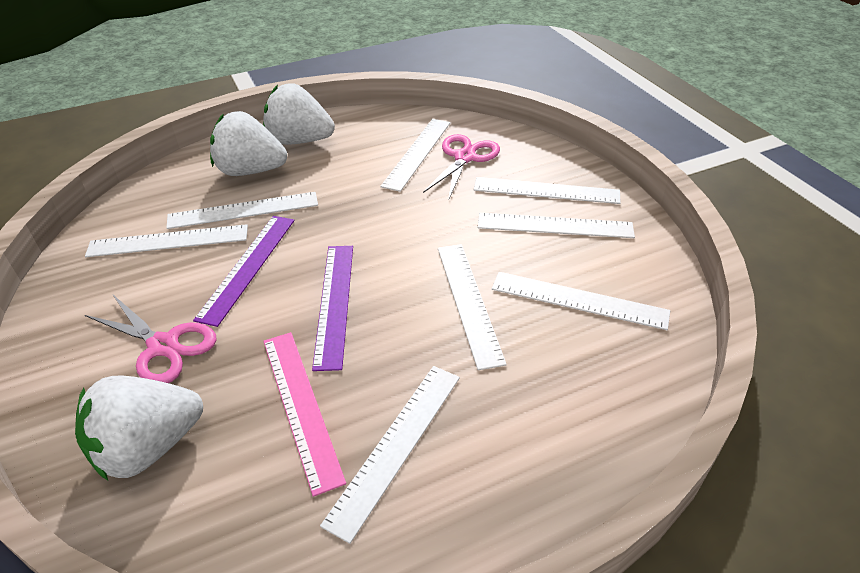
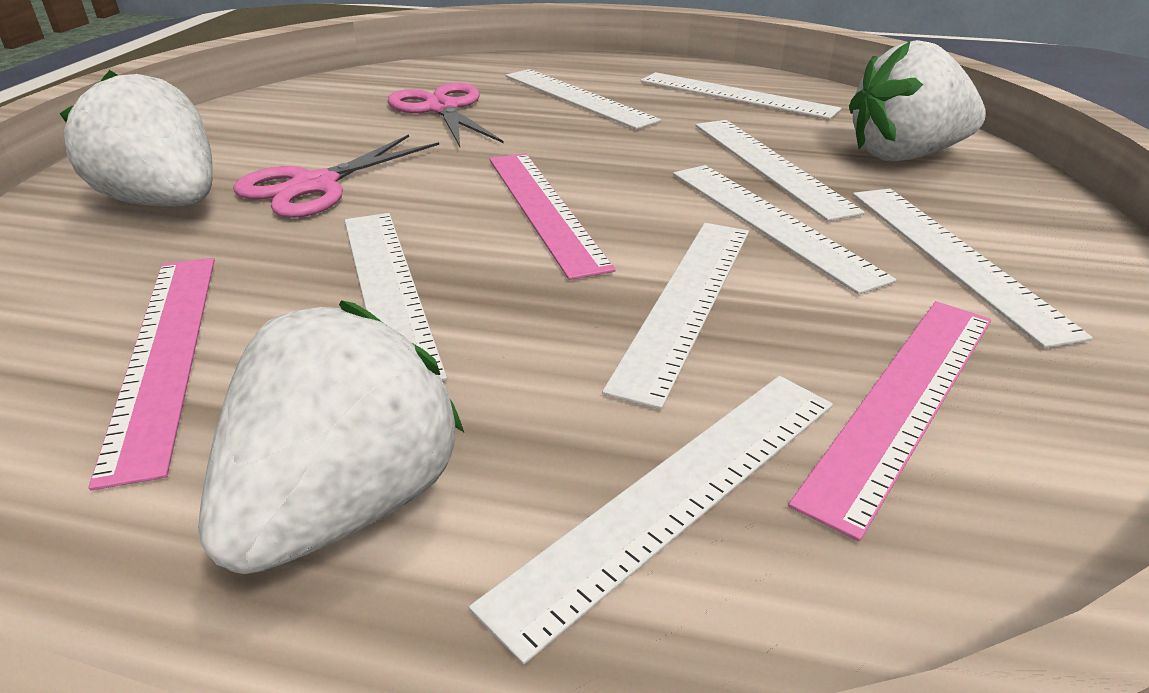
pink ruler: 1 -> 3
purple ruler: 2 -> 0

